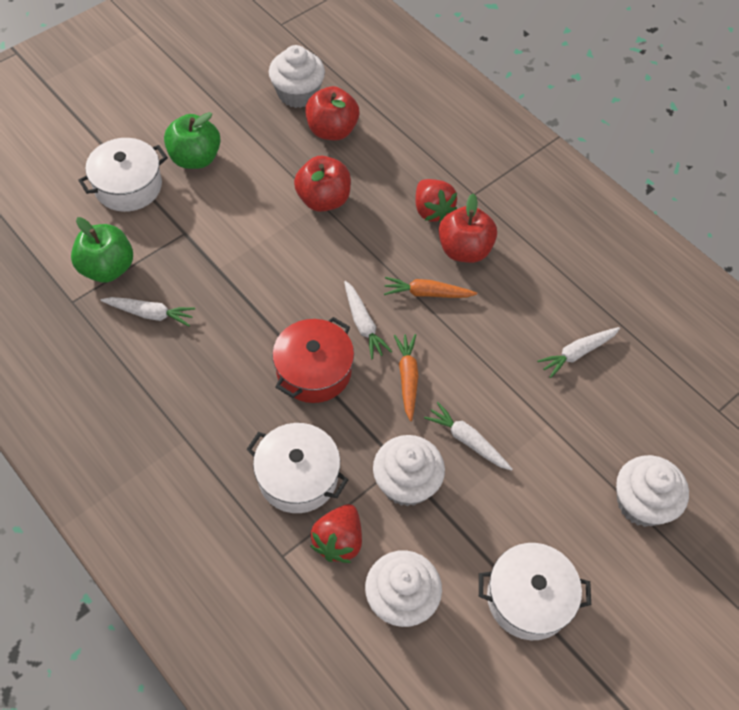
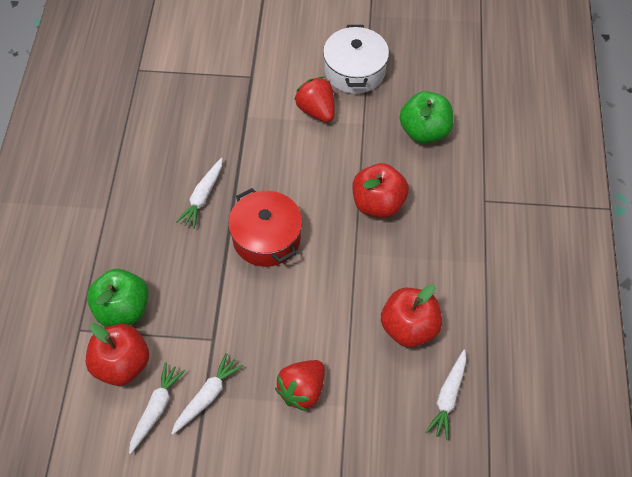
orange carrot: 2 -> 0
white cupcake: 4 -> 0
white pot: 3 -> 1

